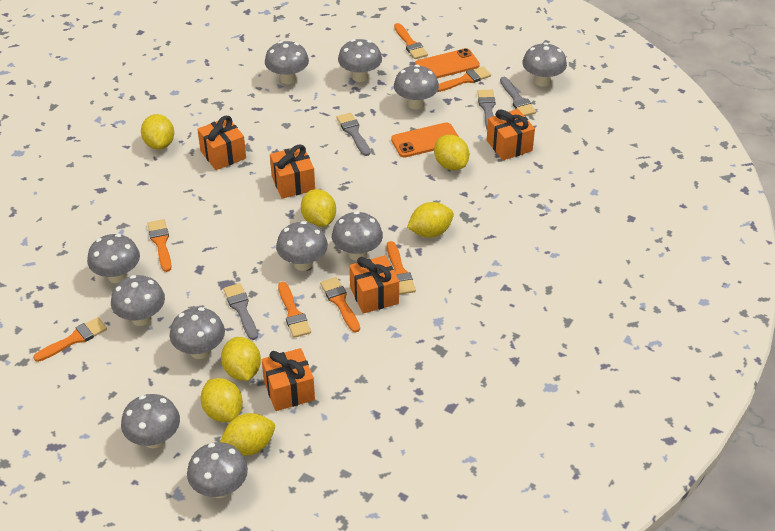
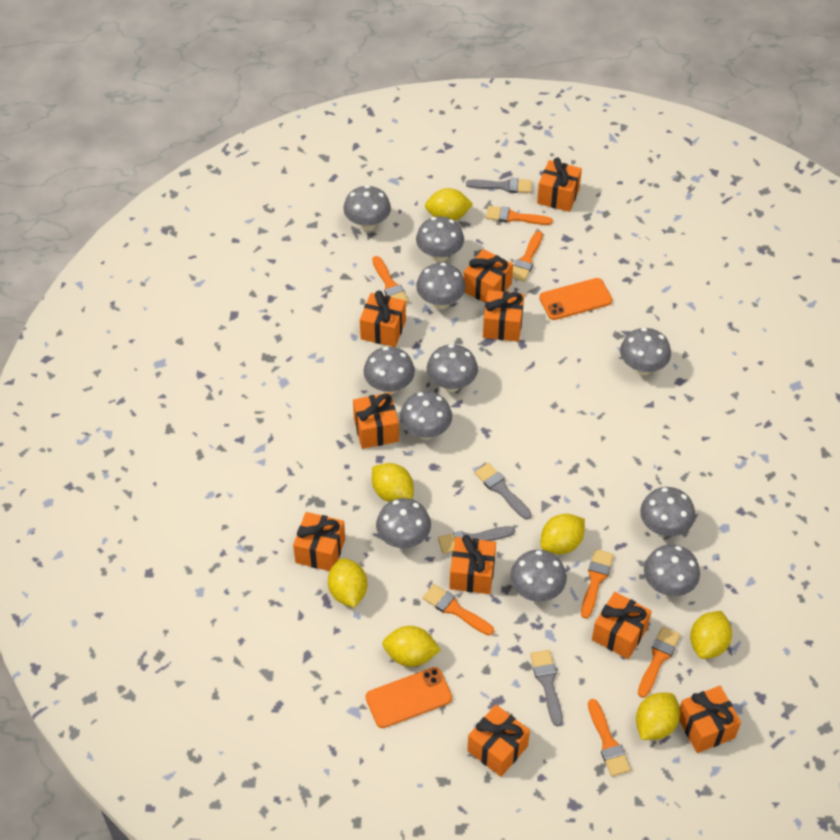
orange gift: 5 -> 10

